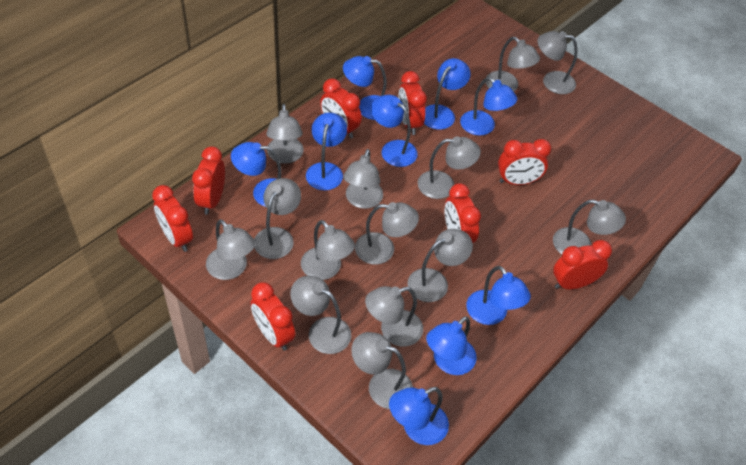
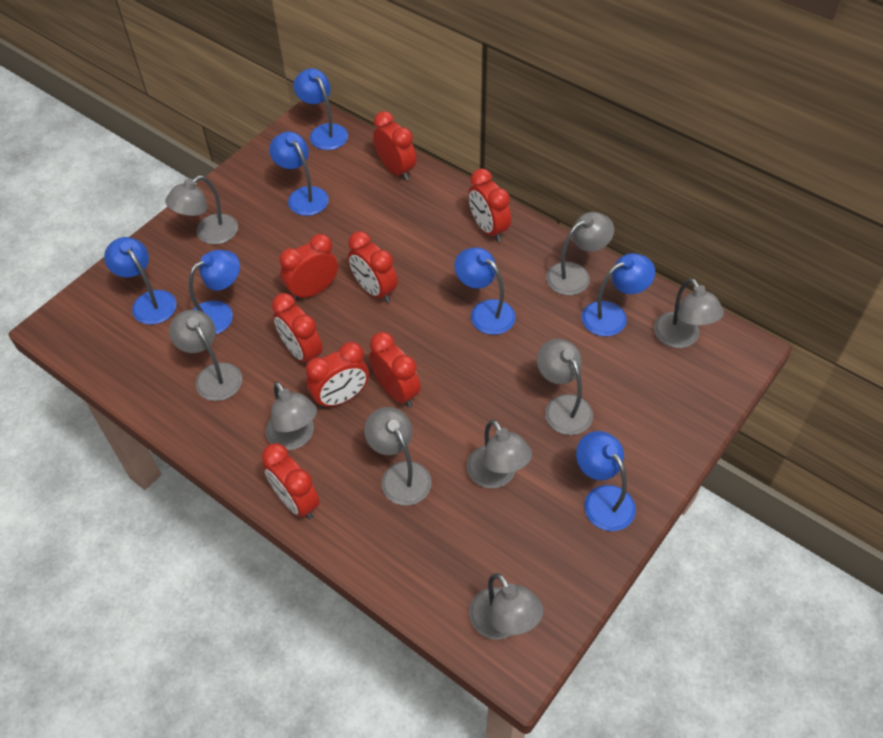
blue lamp: 9 -> 7
grey lamp: 14 -> 9

